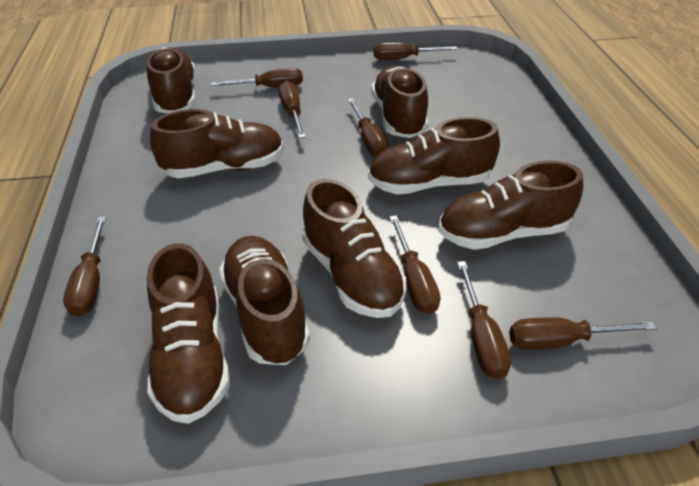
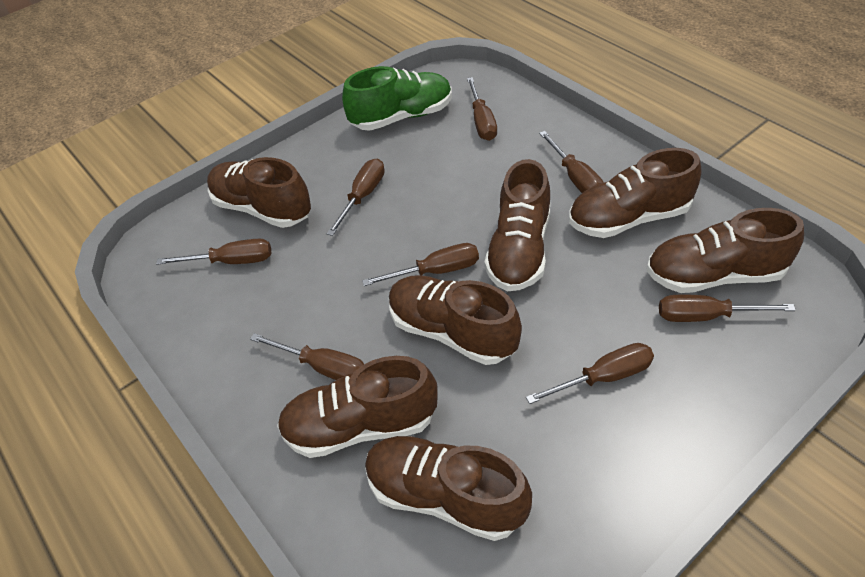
brown shoe: 8 -> 7
green shoe: 0 -> 1

